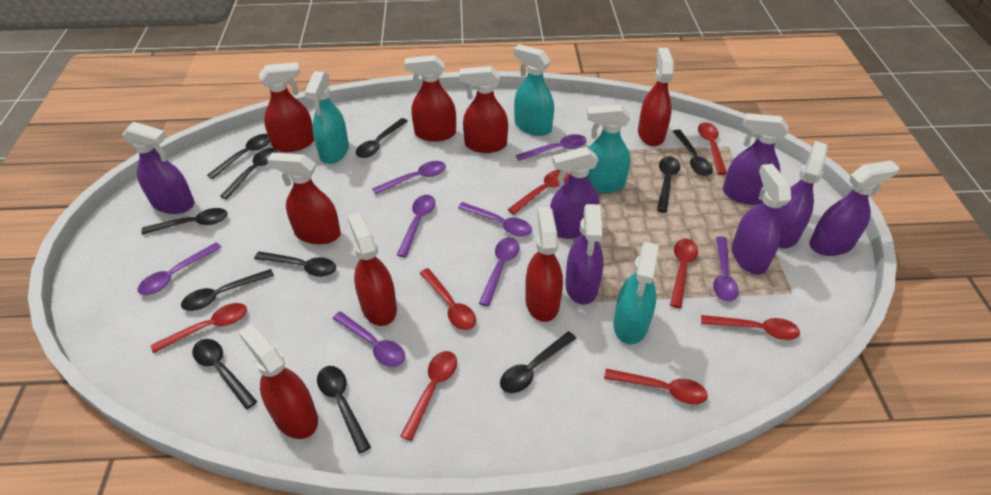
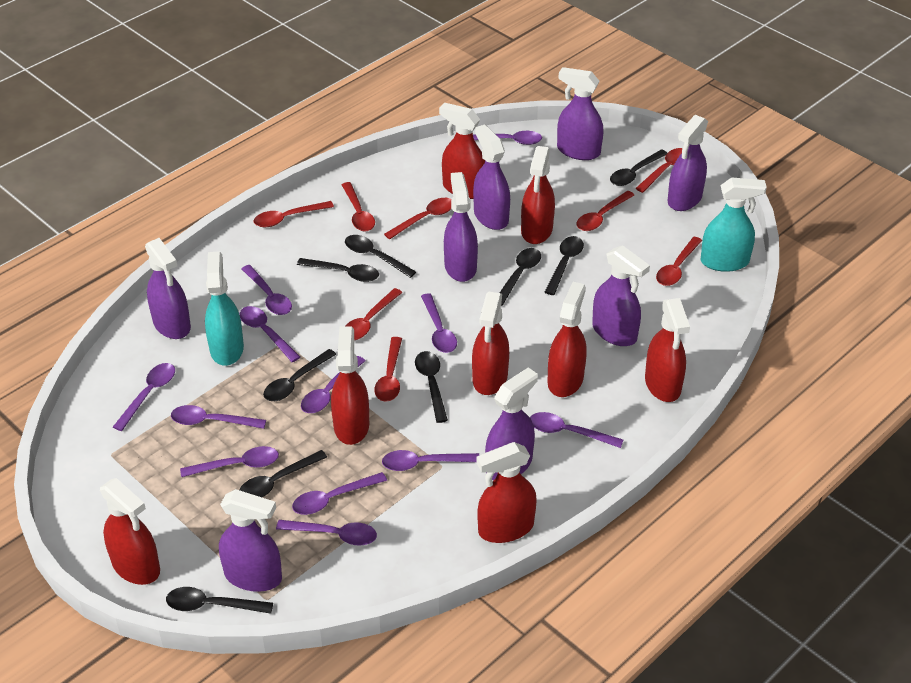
black spoon: 11 -> 9
purple spoon: 8 -> 12
purple spray bottle: 7 -> 8
turquoise spray bottle: 4 -> 2

